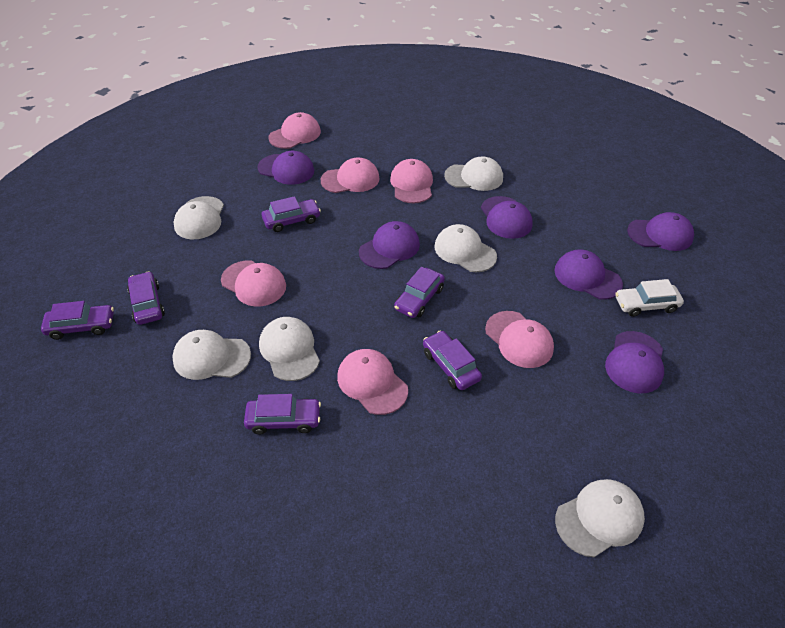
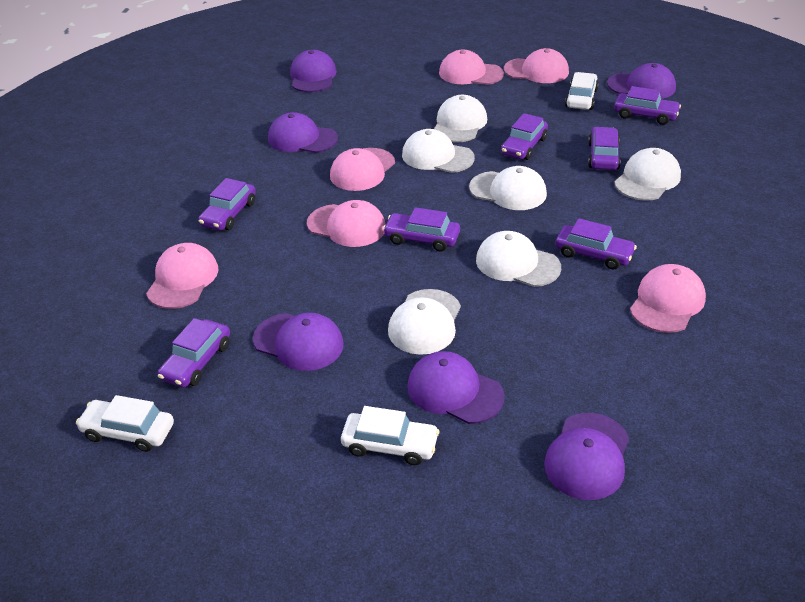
purple car: 6 -> 7
white car: 1 -> 3

